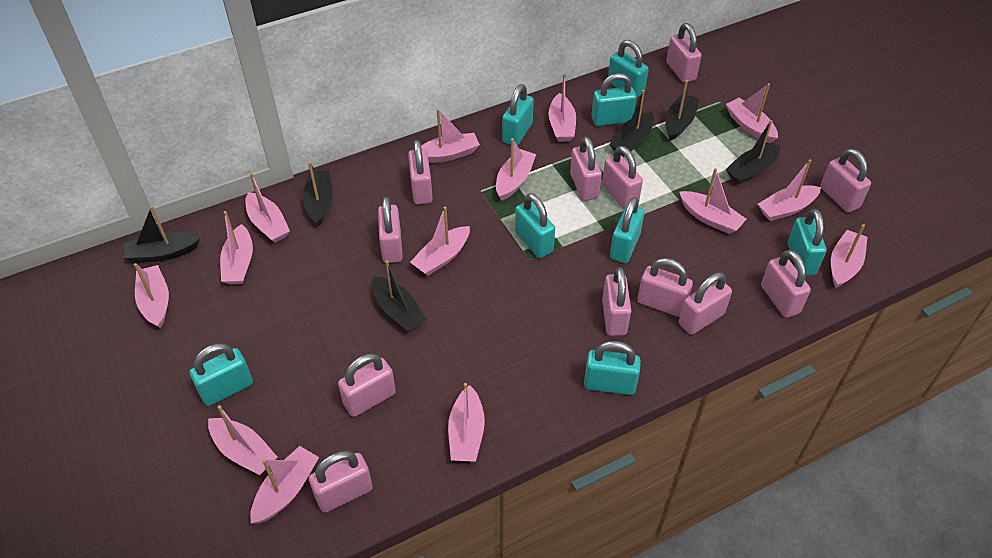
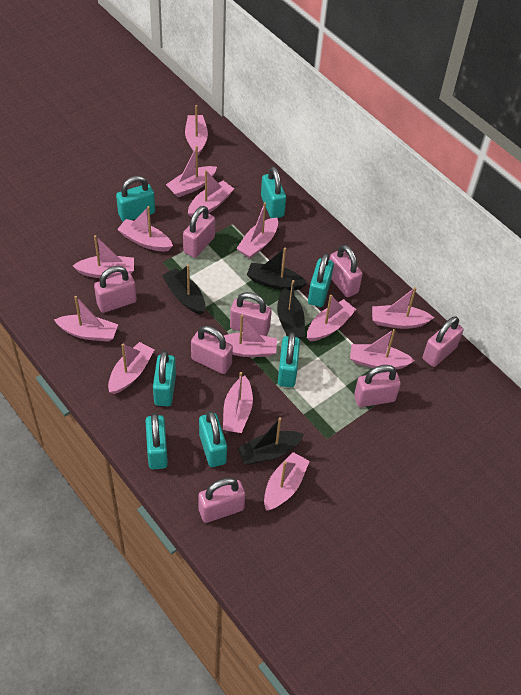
black boat: 6 -> 4
pink padlock: 12 -> 8
turquoise padlock: 8 -> 7

